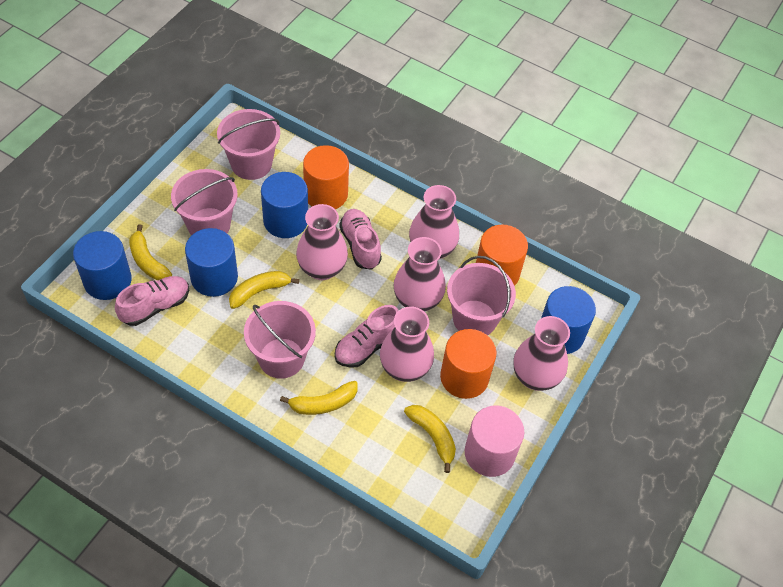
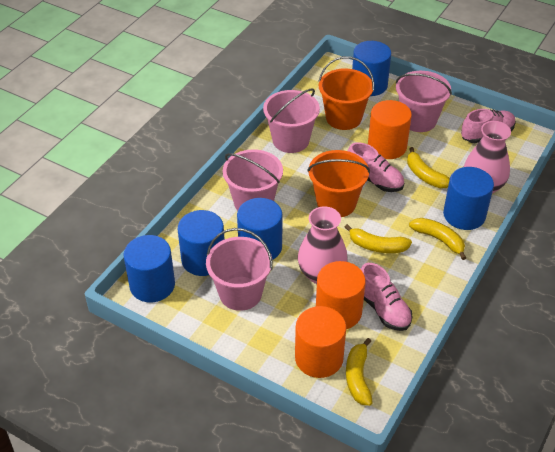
blue cylinder: 4 -> 5
orange bucket: 0 -> 2
pink cylinder: 1 -> 0
pink vase: 5 -> 2

